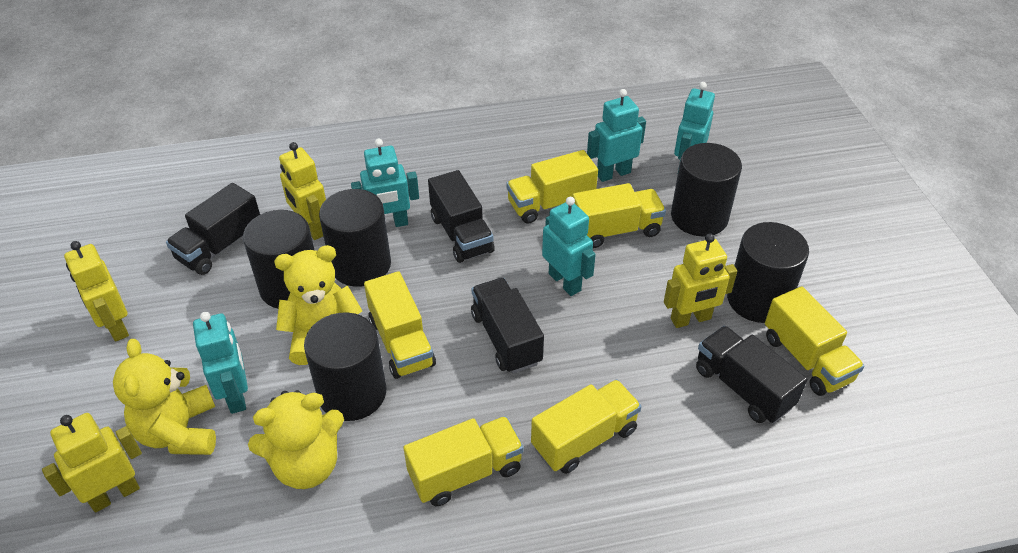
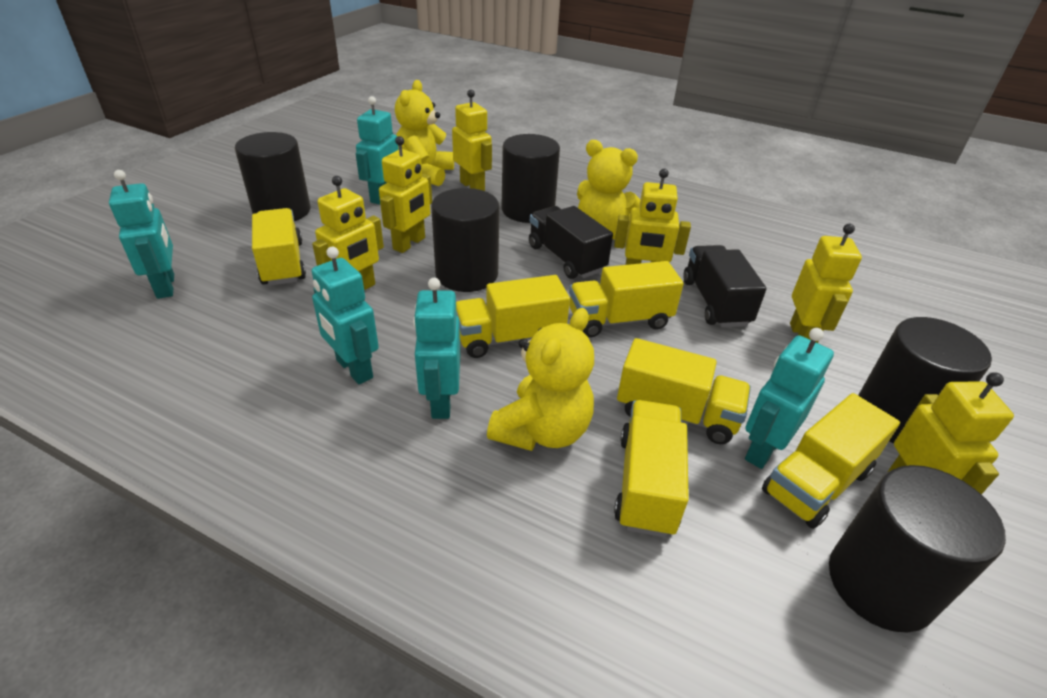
black truck: 4 -> 2
yellow robot: 4 -> 6

